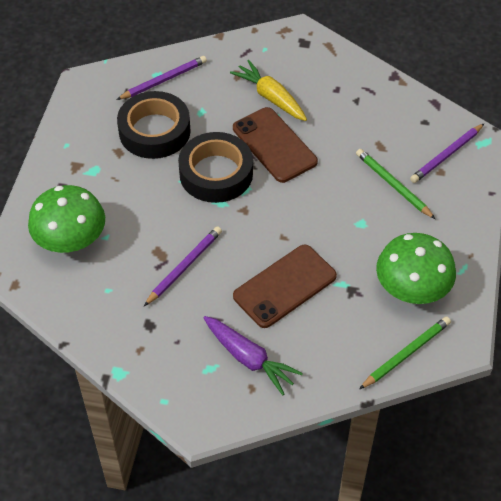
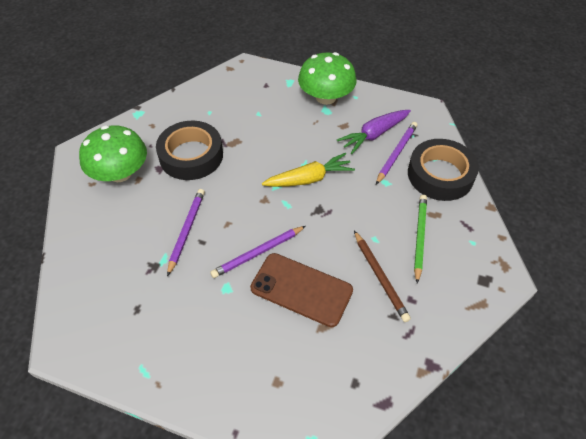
brown pencil: 0 -> 1
brown phone: 2 -> 1
green pencil: 2 -> 1

